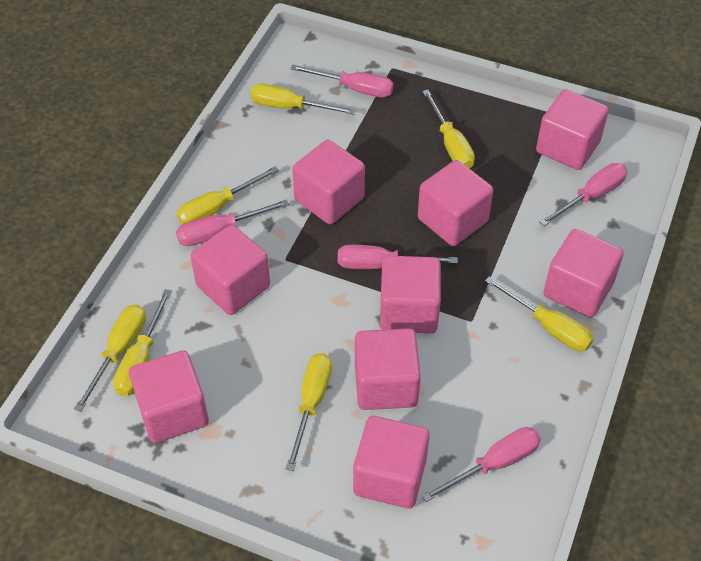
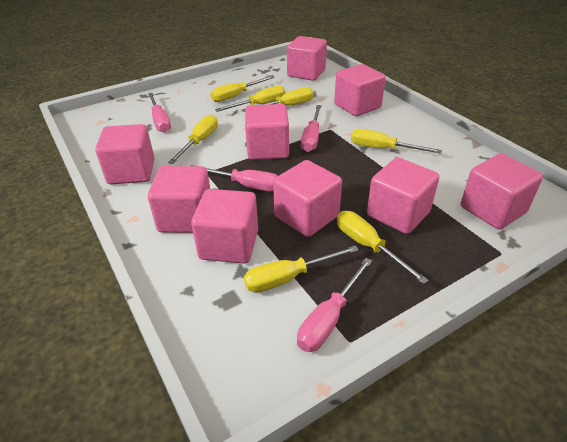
pink screwdriver: 5 -> 4

